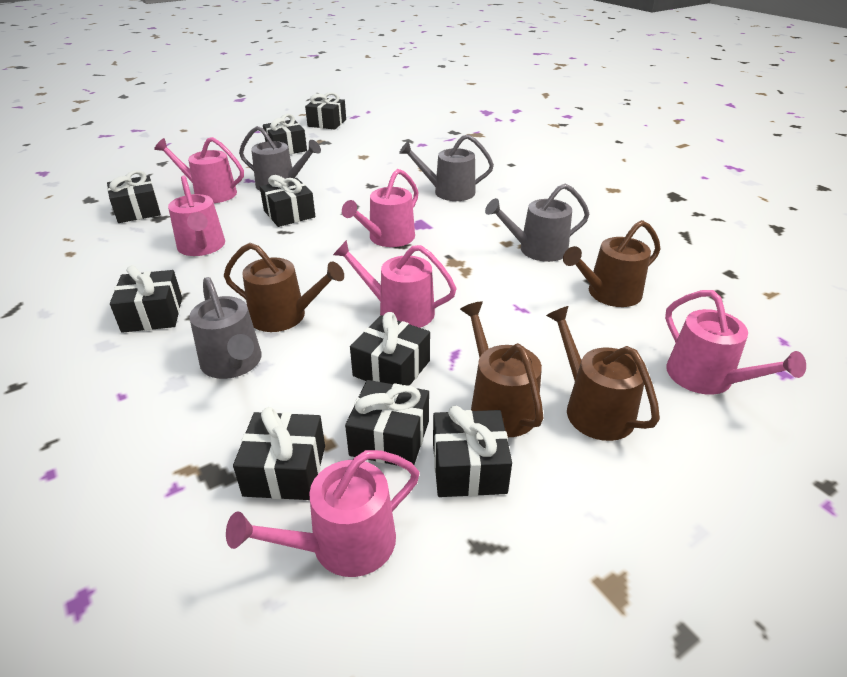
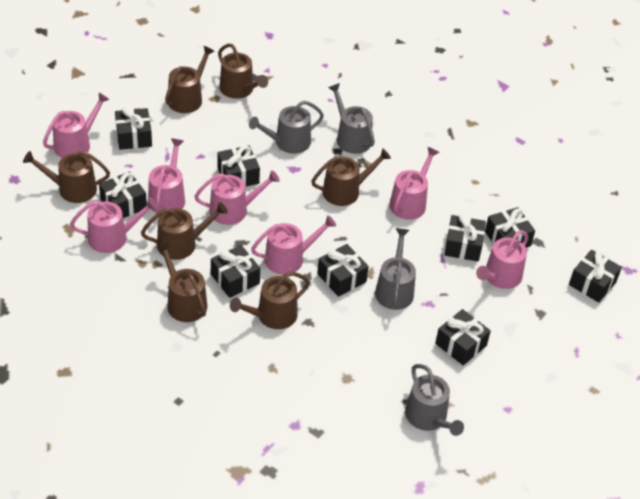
brown watering can: 4 -> 7
pink watering can: 6 -> 7

